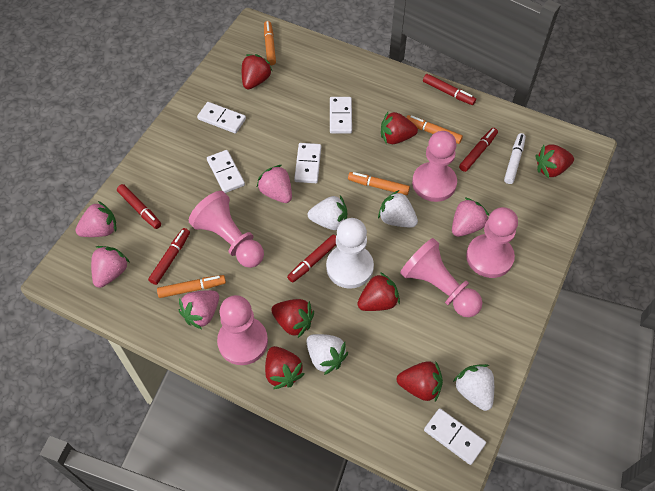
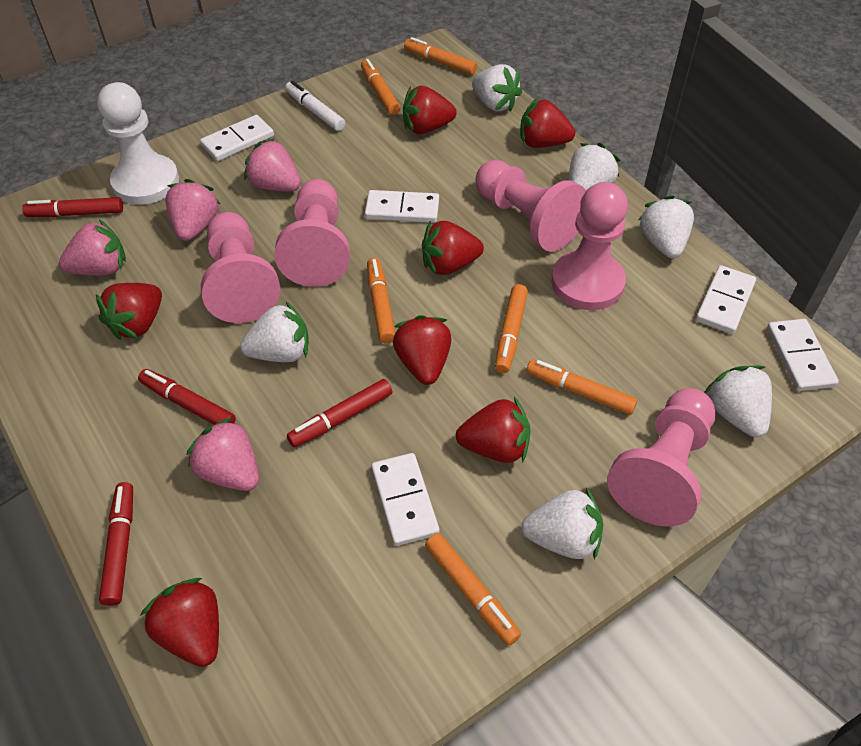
orange marker: 4 -> 6
pink strawberry: 5 -> 4
red marker: 5 -> 4
white strawberry: 4 -> 6

